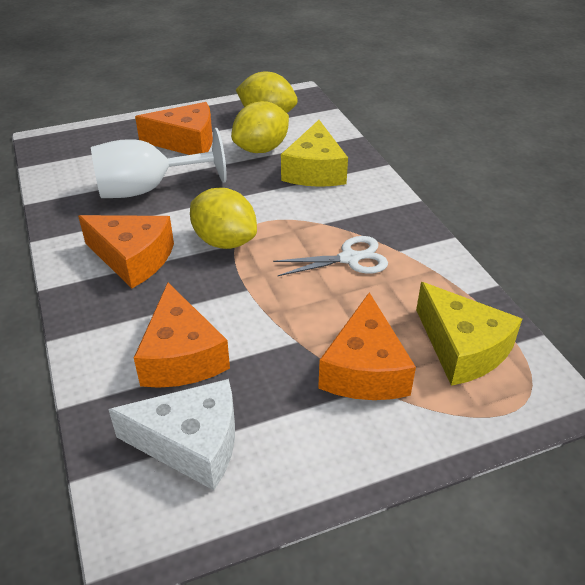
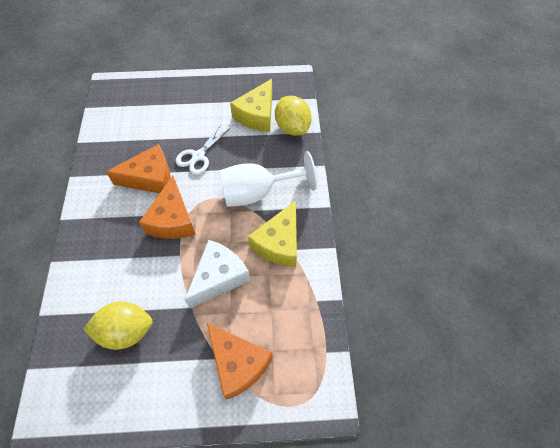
orange cheese: 4 -> 3
yellow lemon: 3 -> 2

